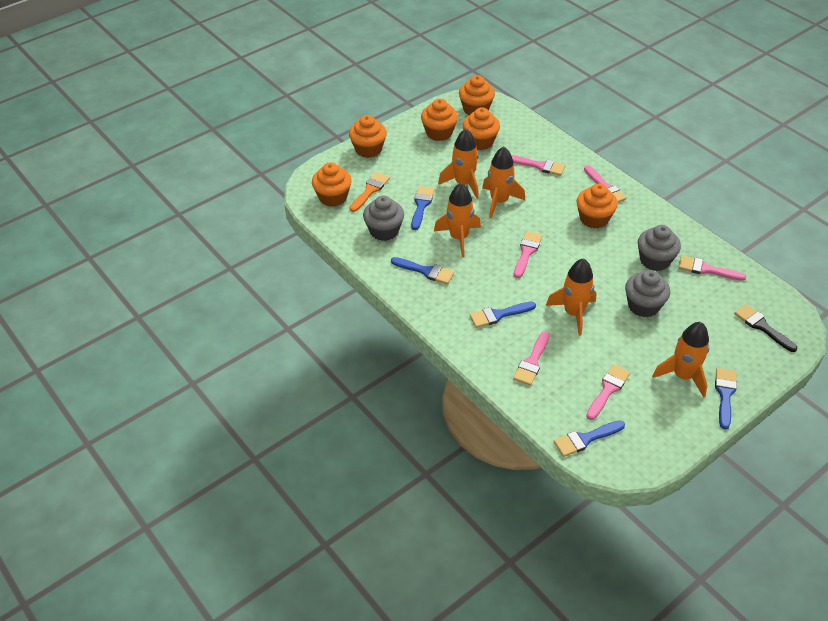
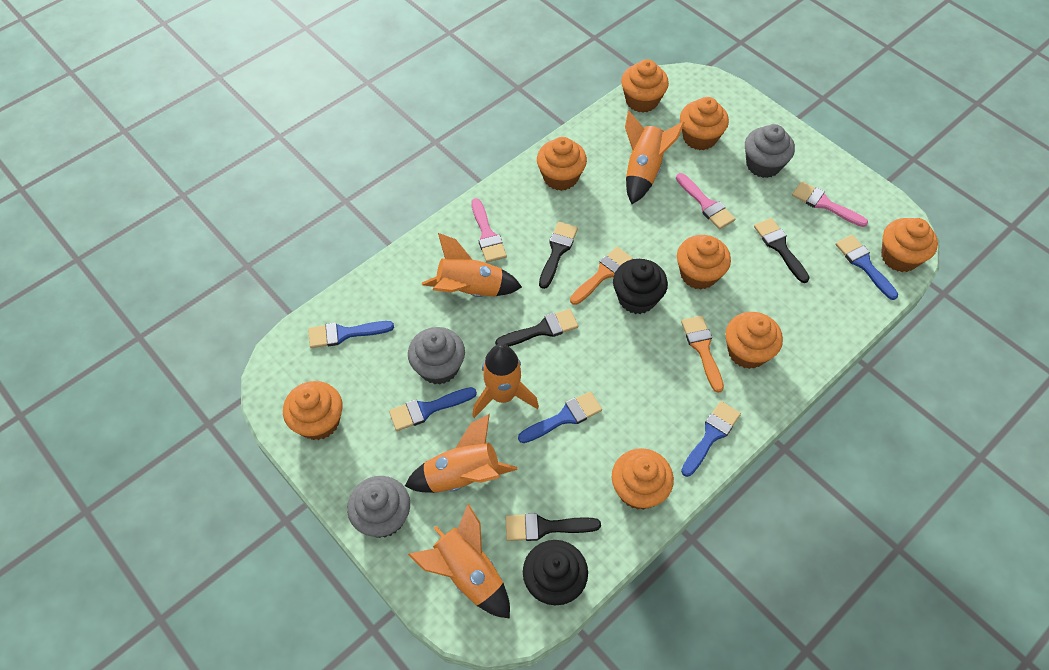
black brush: 1 -> 4
black cupcake: 0 -> 2
orange brush: 1 -> 2
orange cupcake: 6 -> 8
pink brush: 6 -> 3

